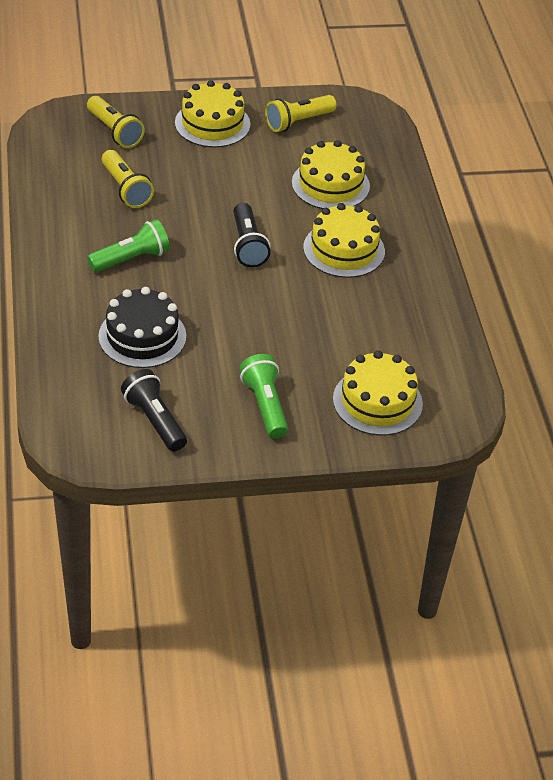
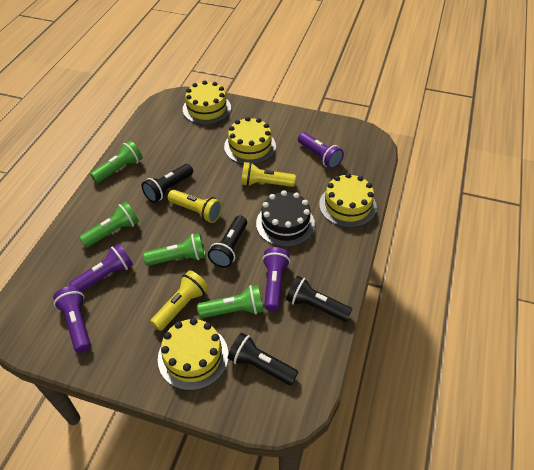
black flashlight: 2 -> 4
green flashlight: 2 -> 4
purple flashlight: 0 -> 4

